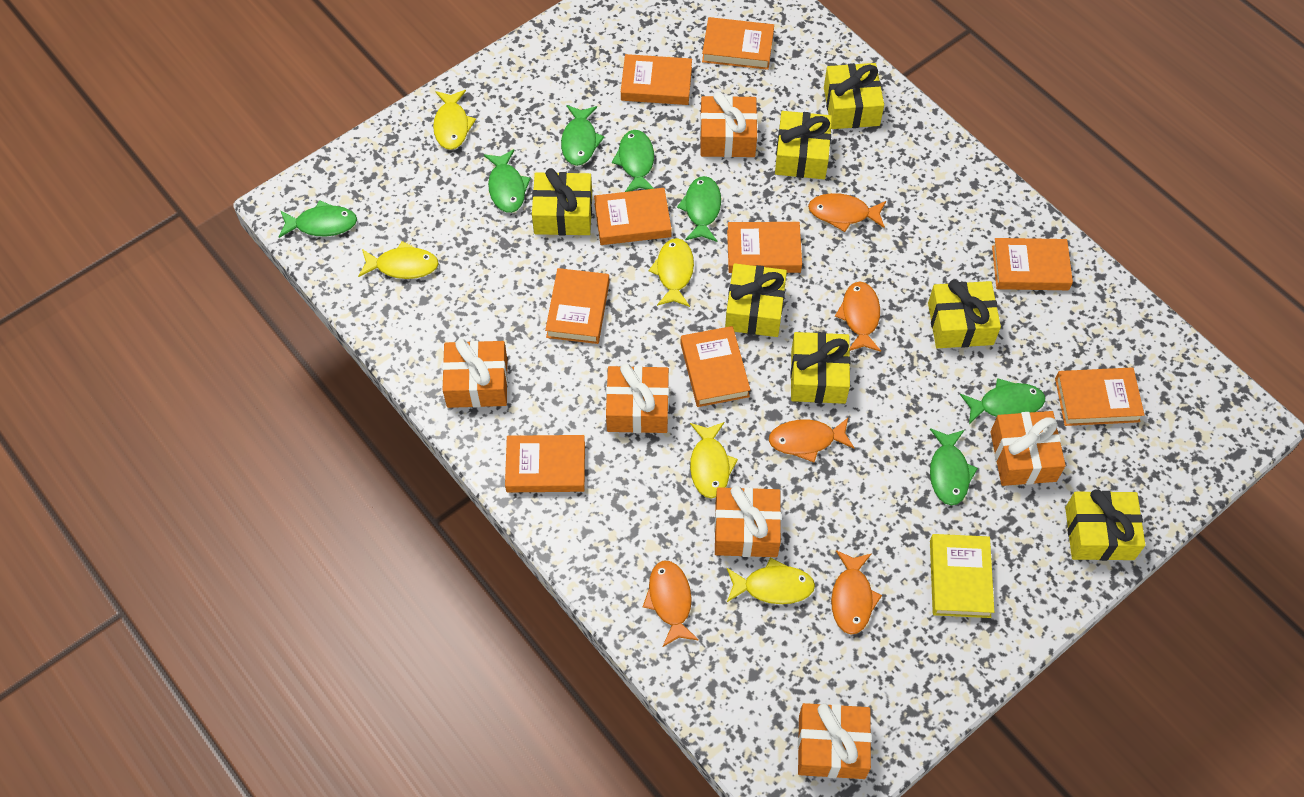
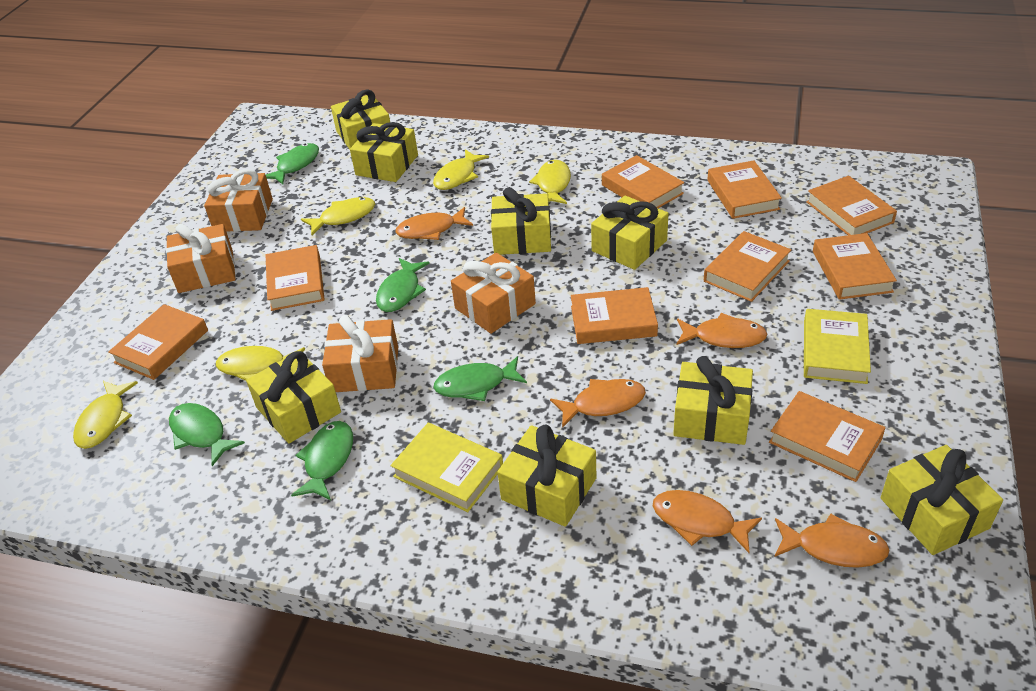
green fish: 7 -> 5
orange gift: 6 -> 4
yellow book: 1 -> 2
yellow gift: 7 -> 8

